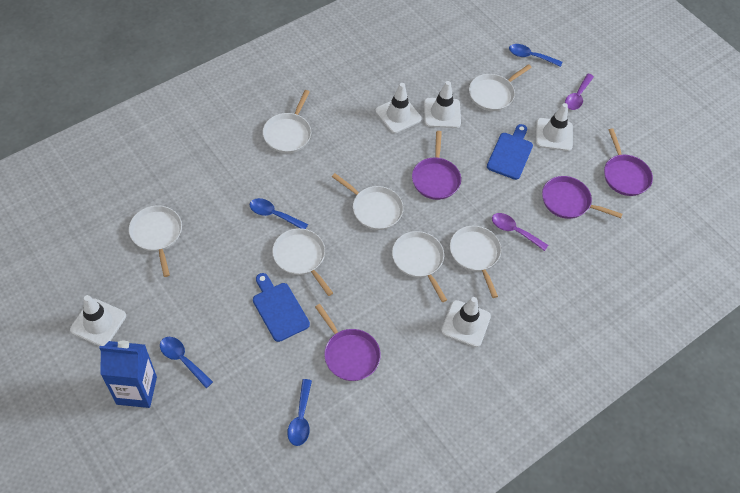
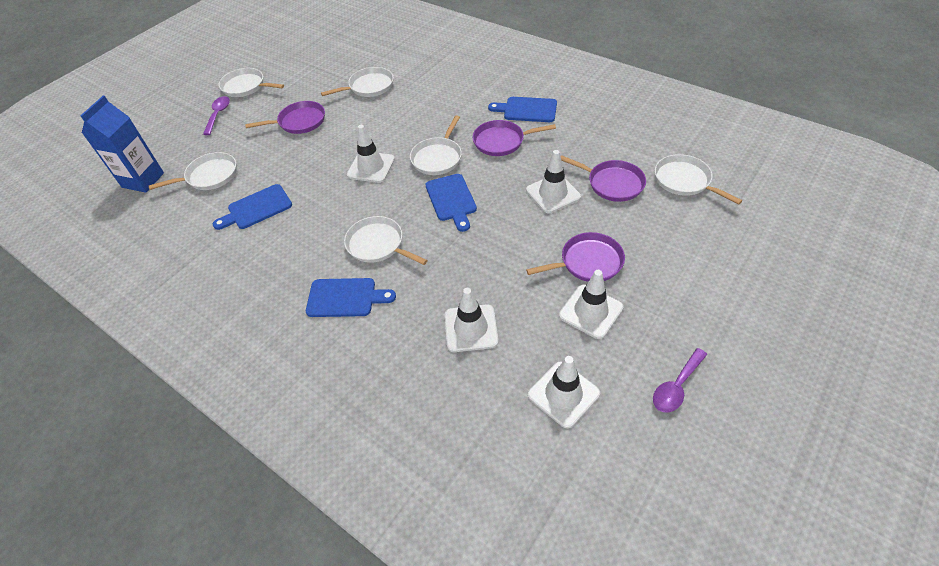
blue cutting board: 2 -> 4
blue spoon: 4 -> 0
white pan: 7 -> 6

